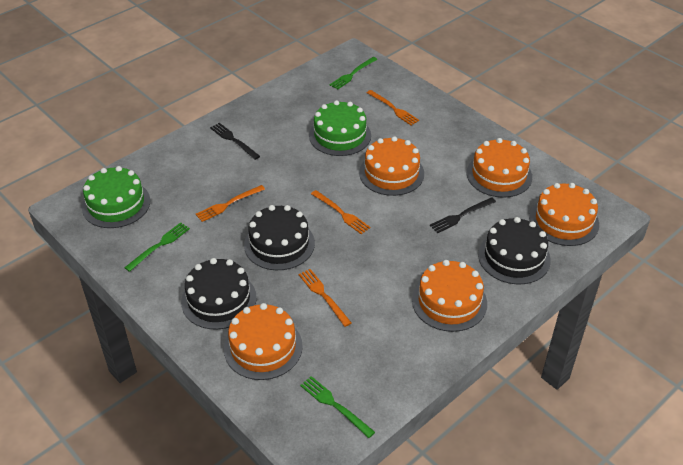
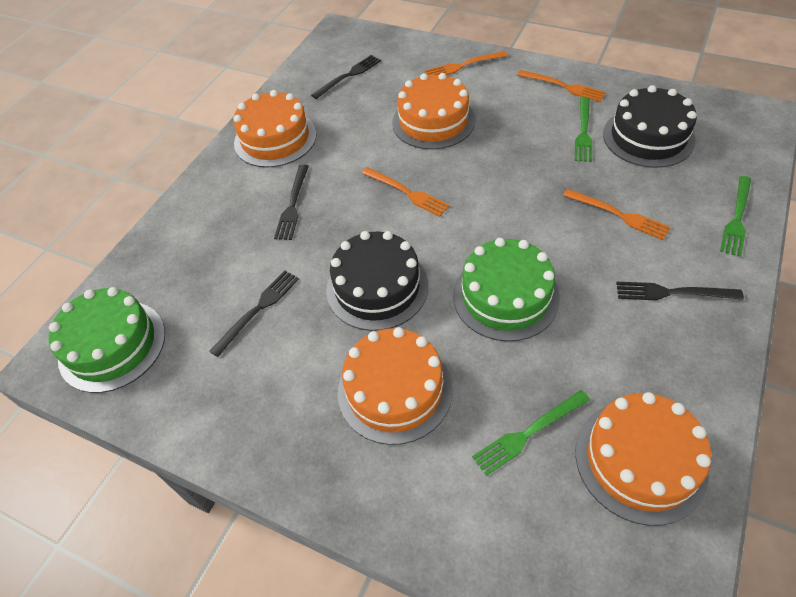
black cake: 3 -> 2
black fork: 2 -> 4
orange cake: 5 -> 4

